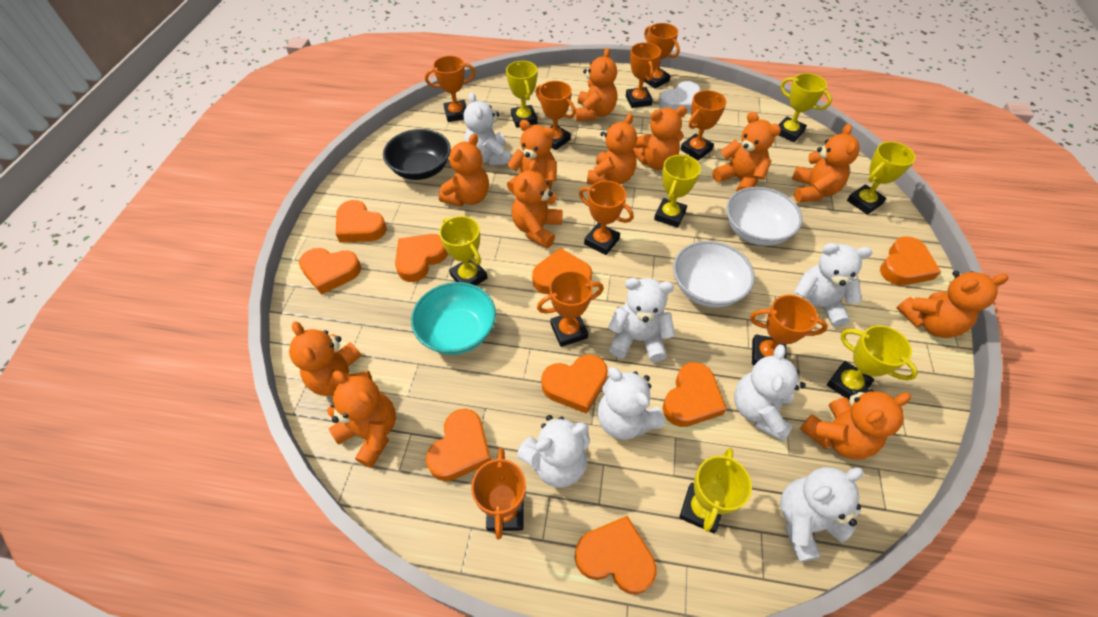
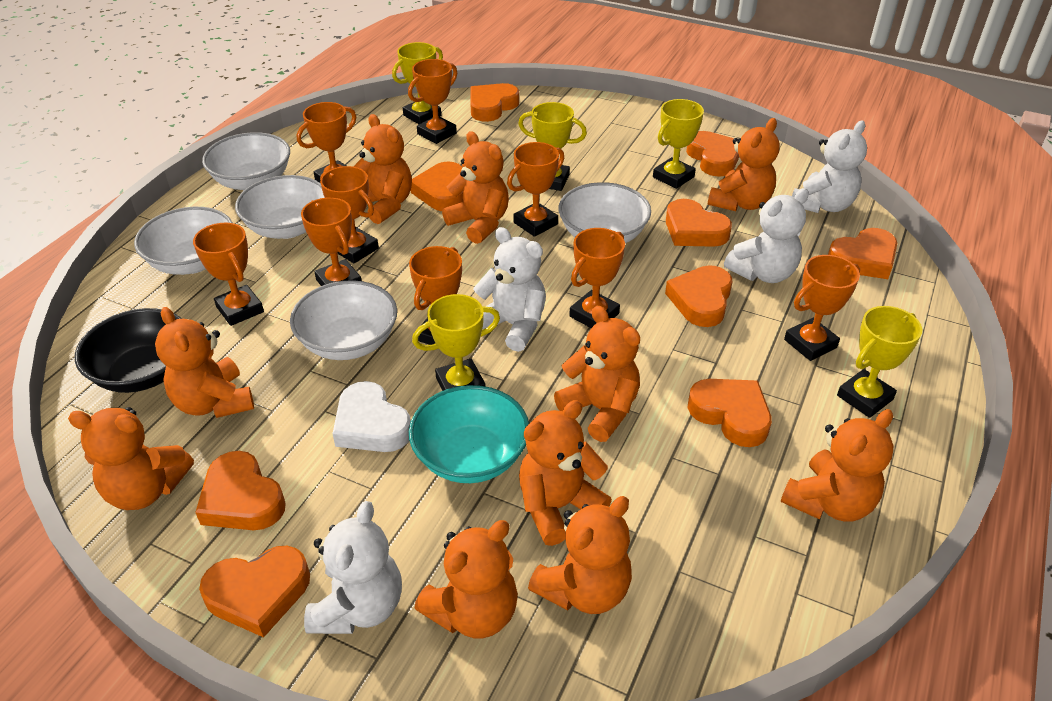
orange teddy bear: 12 -> 10
white bowl: 2 -> 5
white teddy bear: 7 -> 4
yellow trophy: 7 -> 5

